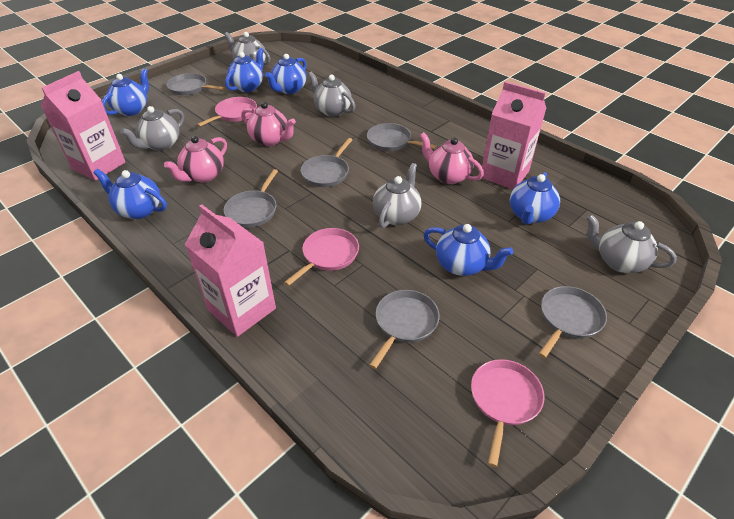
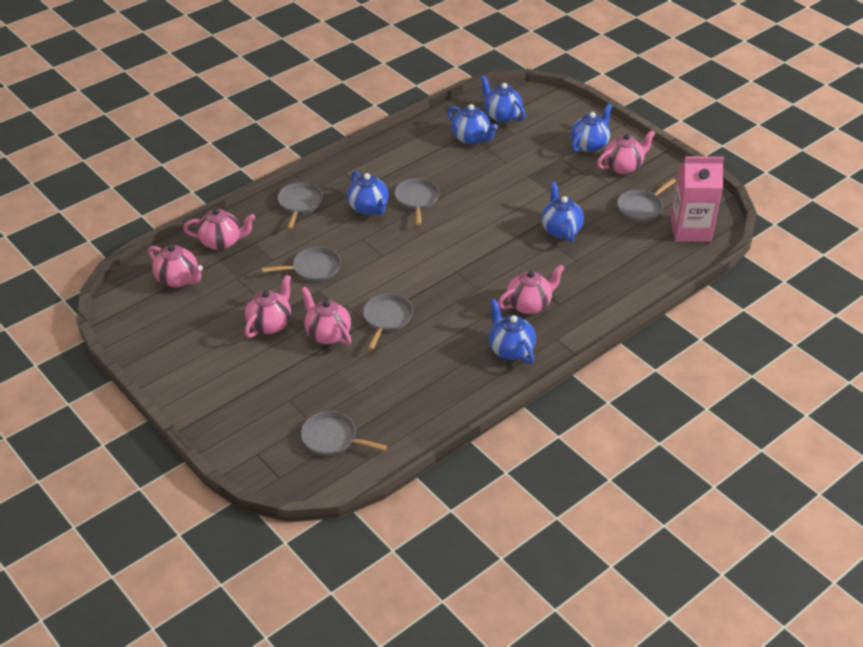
grey teapot: 5 -> 0
pink carton: 3 -> 1
pink pan: 3 -> 0
pink teapot: 3 -> 6

